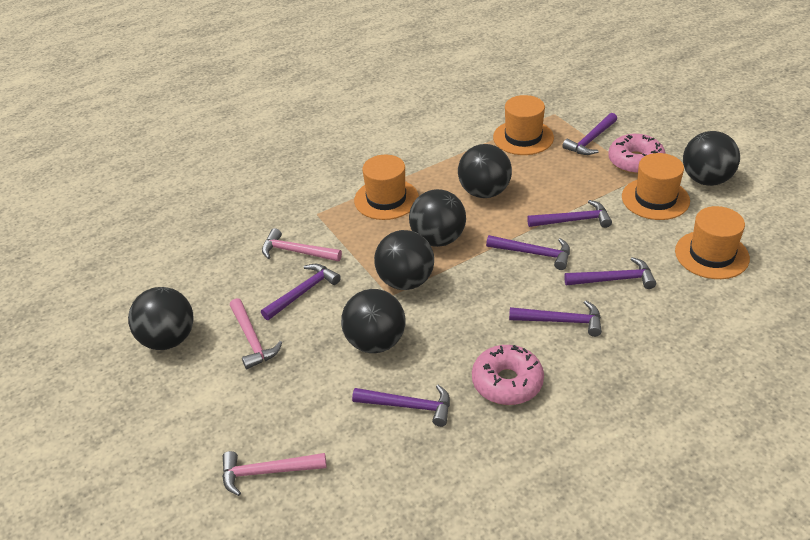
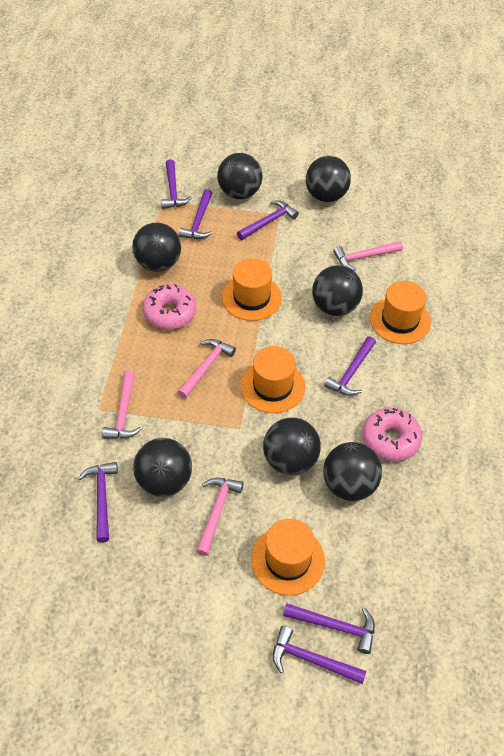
black ball: 6 -> 7
pink hammer: 3 -> 4

